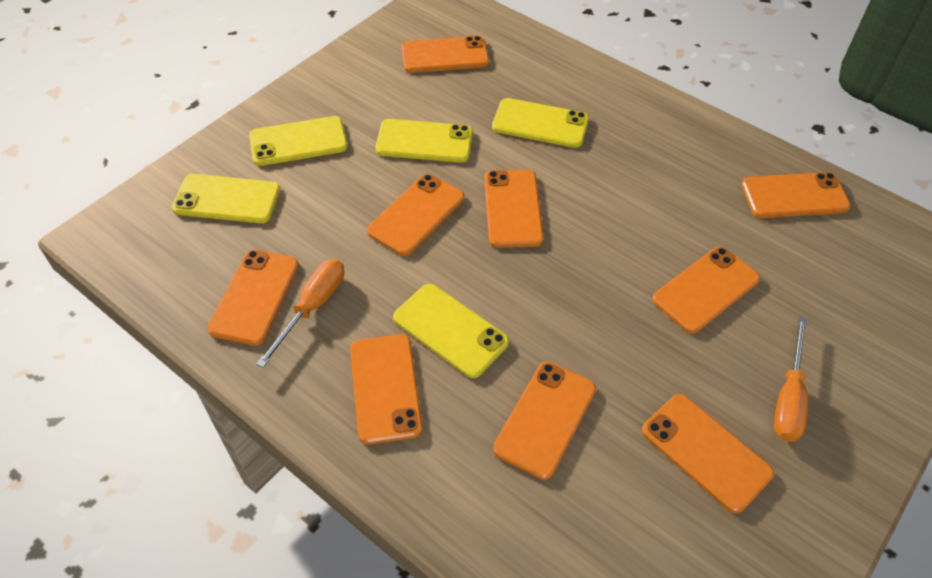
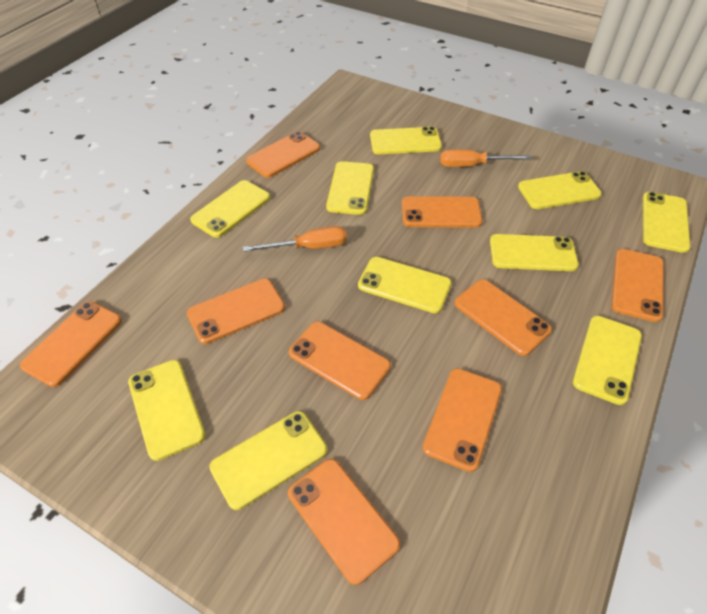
yellow phone: 5 -> 10

